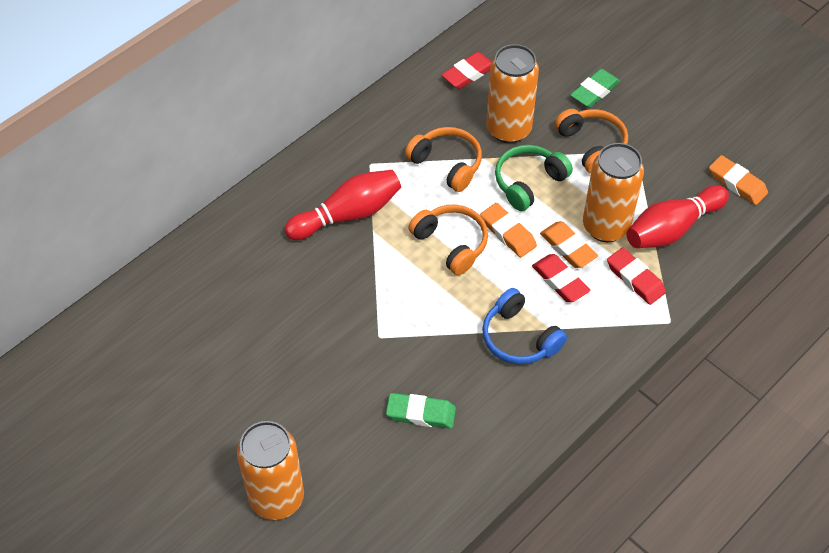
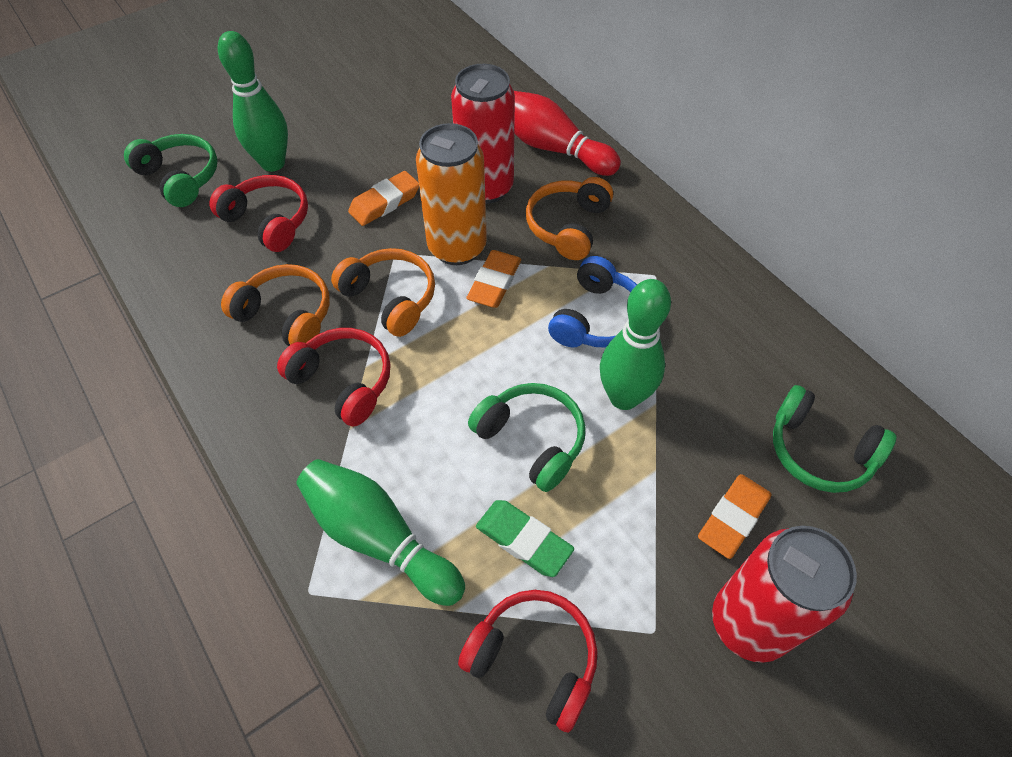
green bowling pin: 0 -> 3
green eraser: 2 -> 1
green headphones: 1 -> 3
orange can: 3 -> 1
red bowling pin: 2 -> 1
red can: 0 -> 2
red eraser: 3 -> 0
red headphones: 0 -> 3

